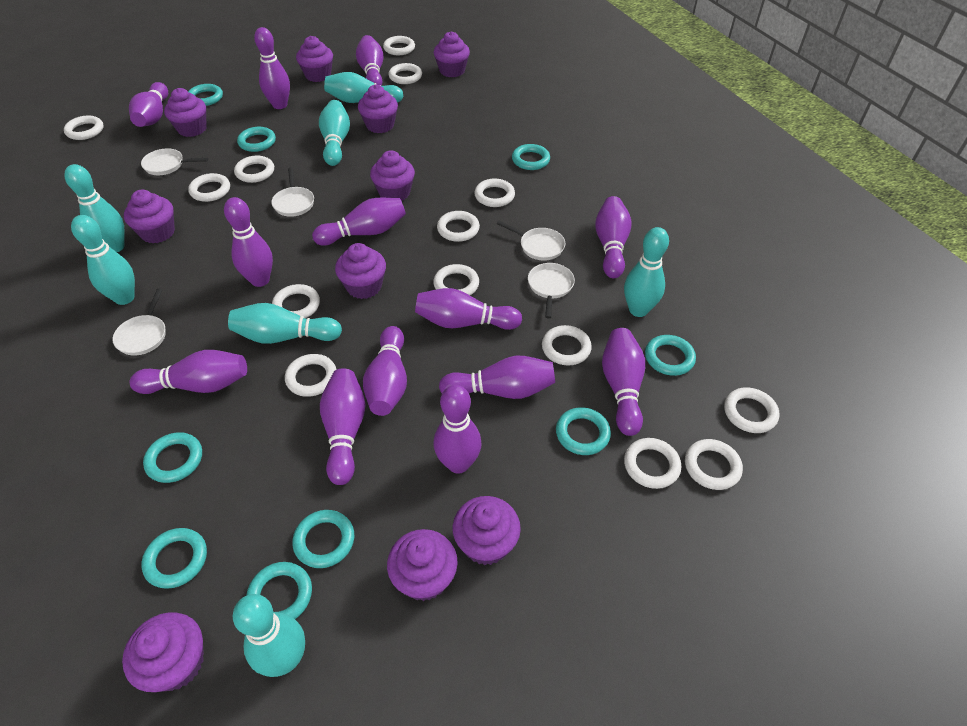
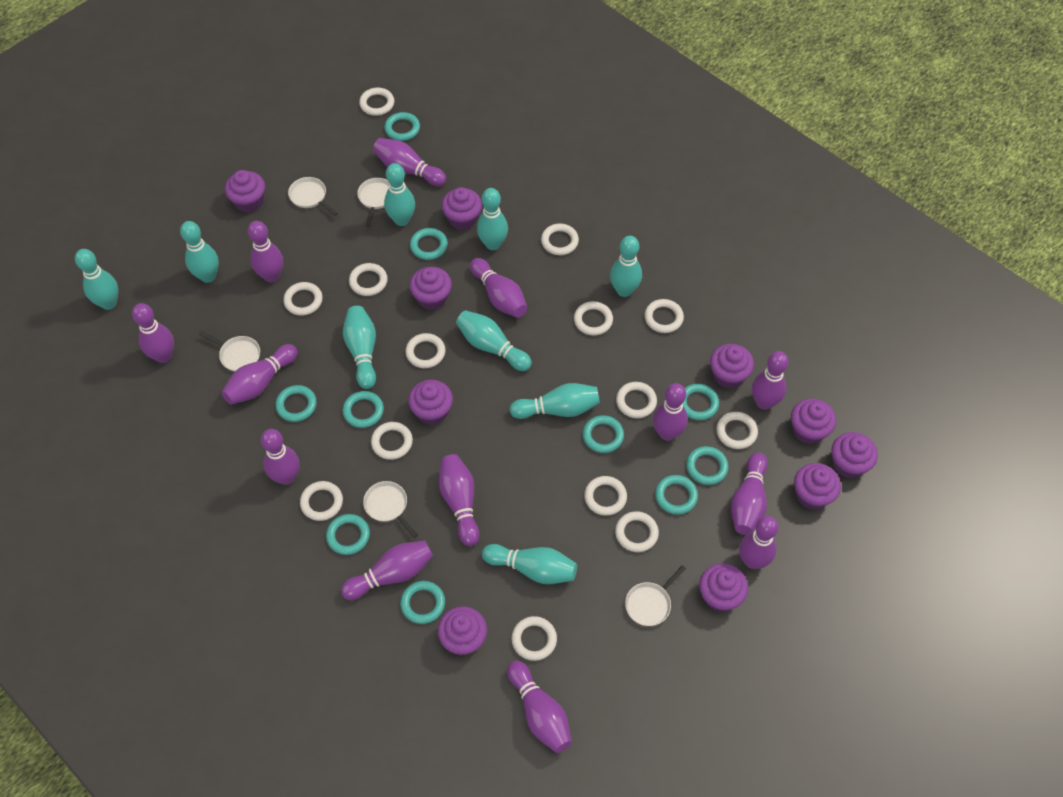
turquoise bowling pin: 7 -> 9
turquoise ring: 9 -> 10

